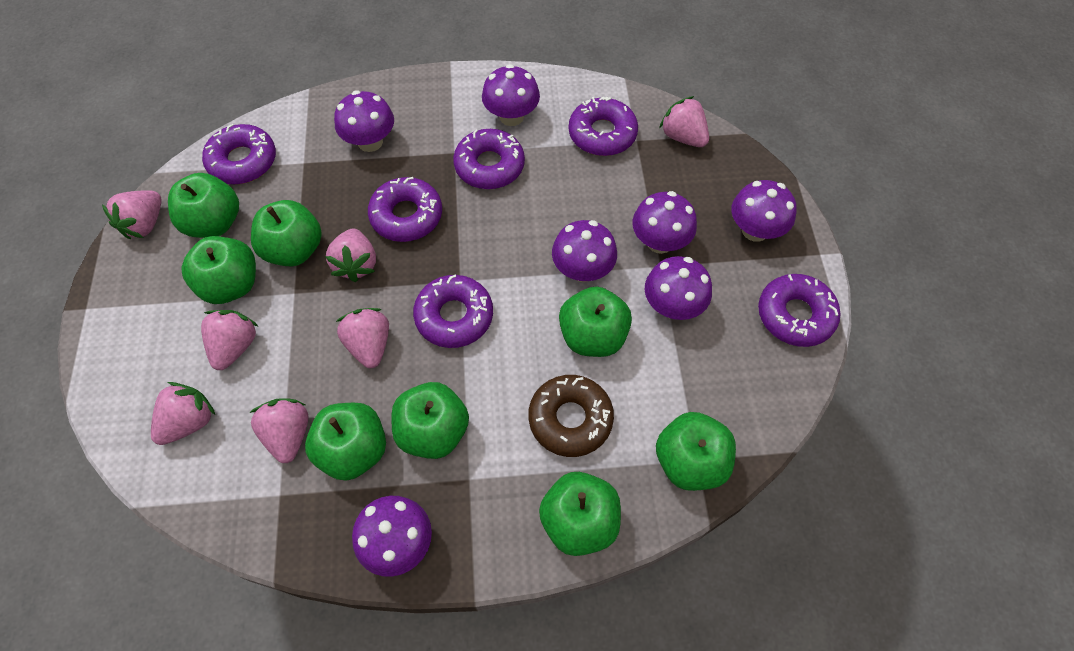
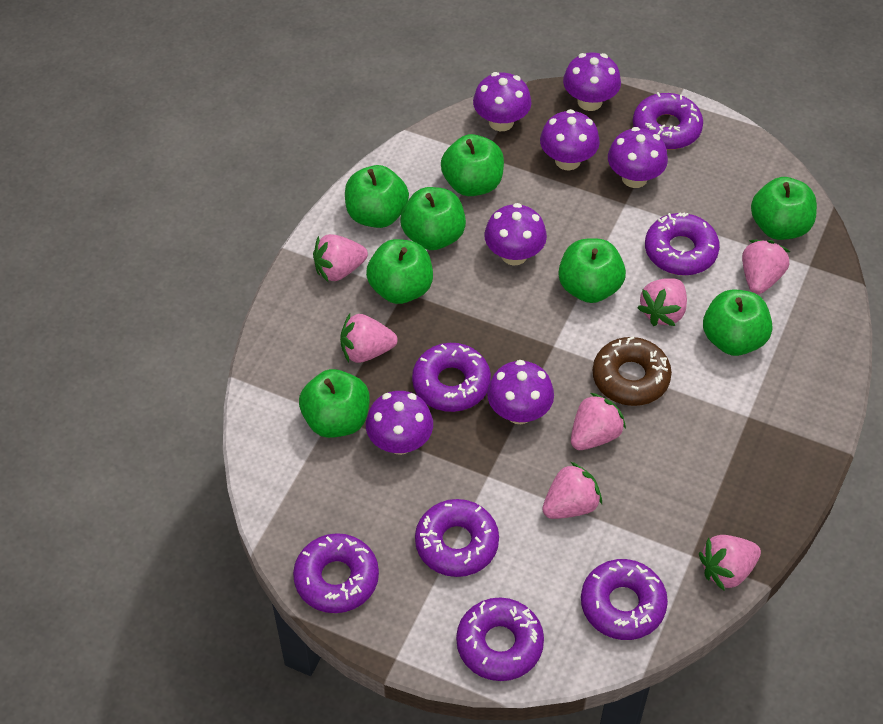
purple donut: 6 -> 7

